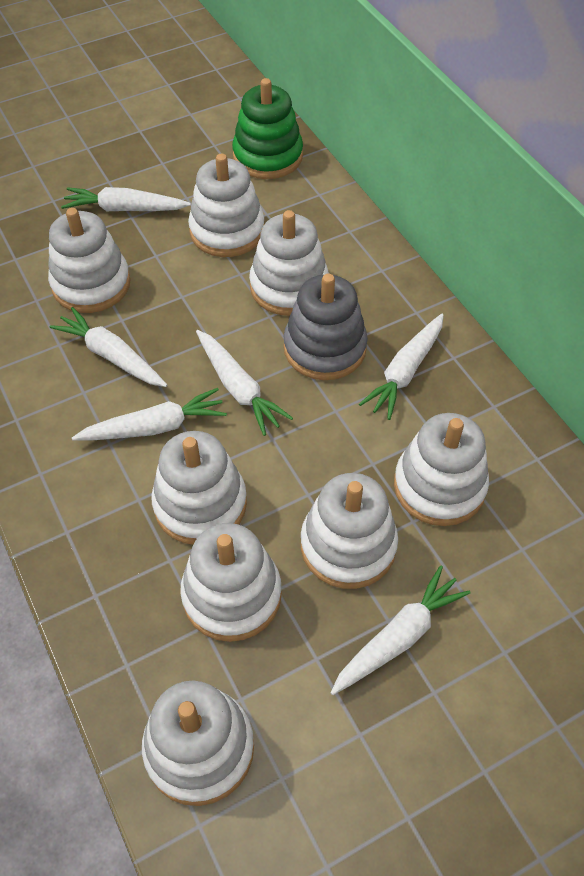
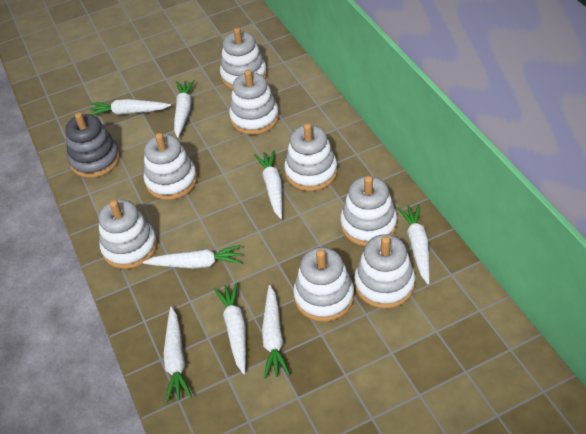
green stacking toy: 1 -> 0
white carrot: 6 -> 8

